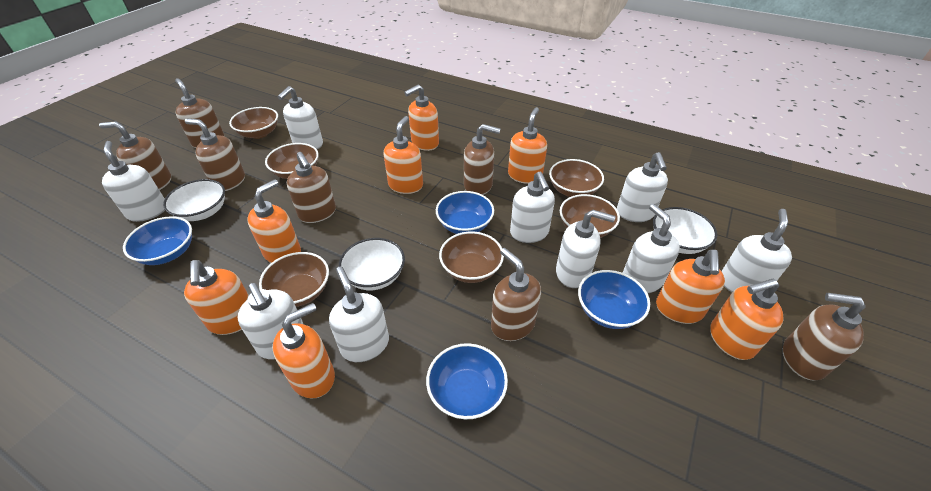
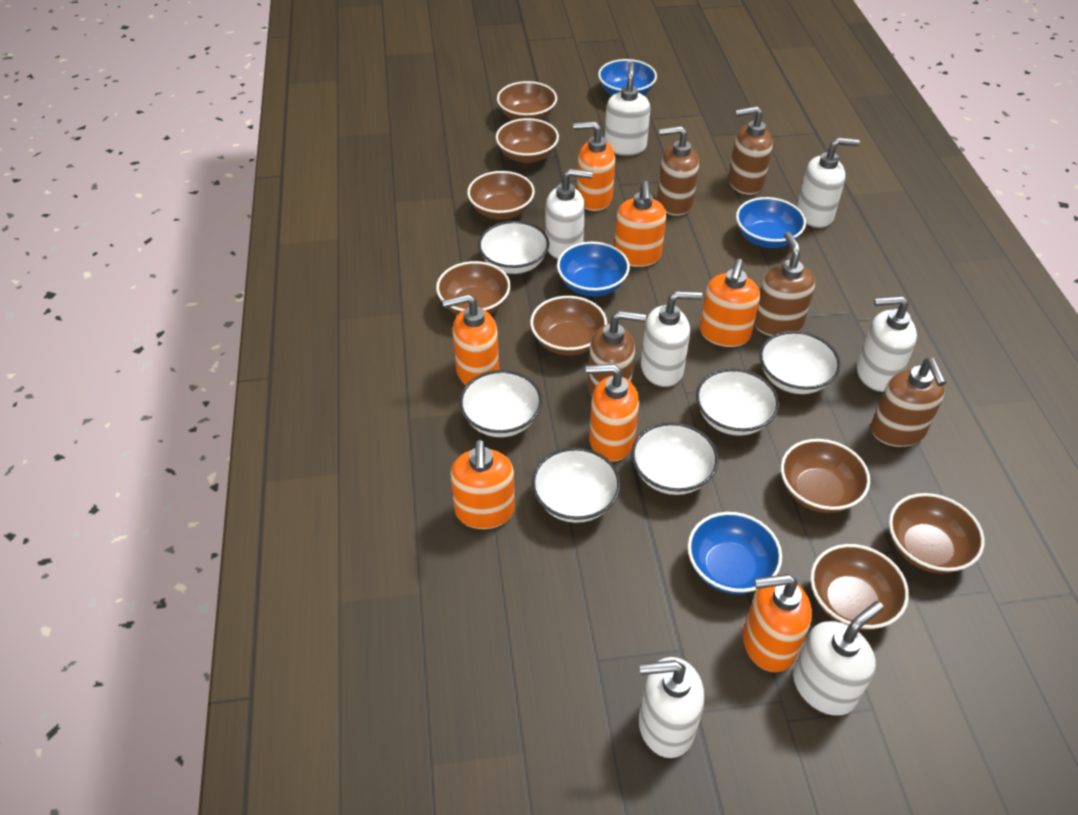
brown bowl: 6 -> 8
brown soap dispenser: 7 -> 5
orange soap dispenser: 8 -> 7
white bowl: 3 -> 6
white soap dispenser: 9 -> 7

